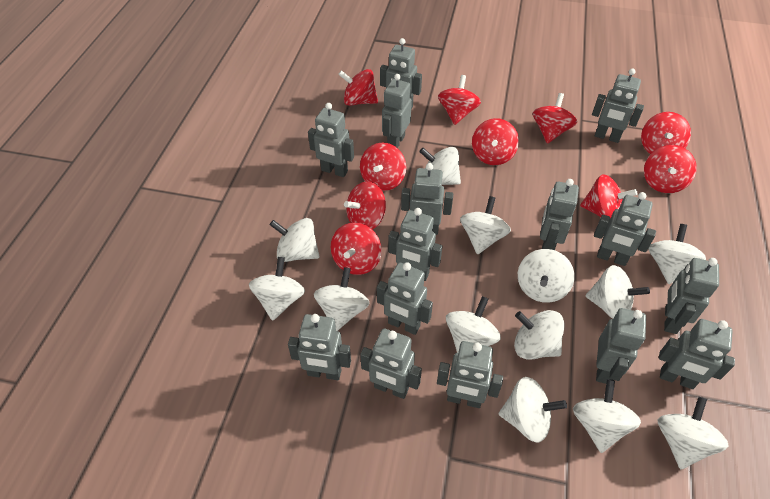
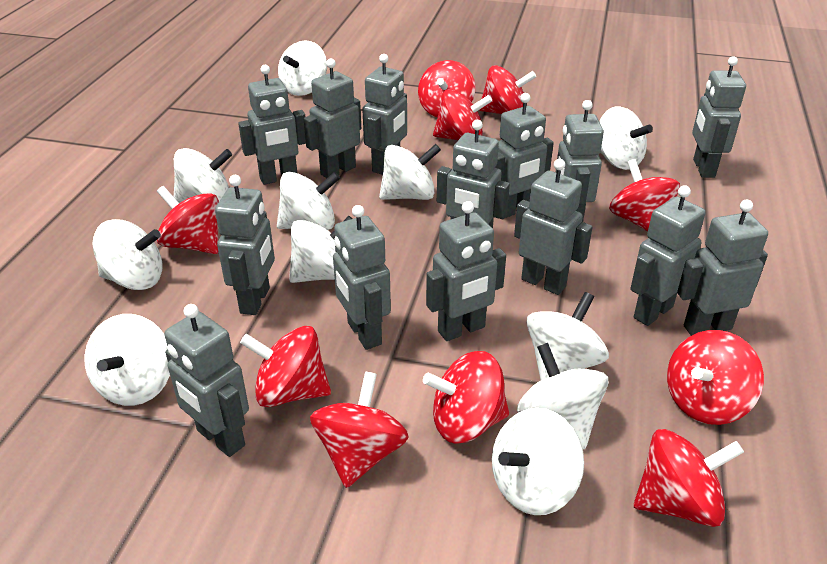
grey robot: 15 -> 14
white spinning top: 13 -> 11

